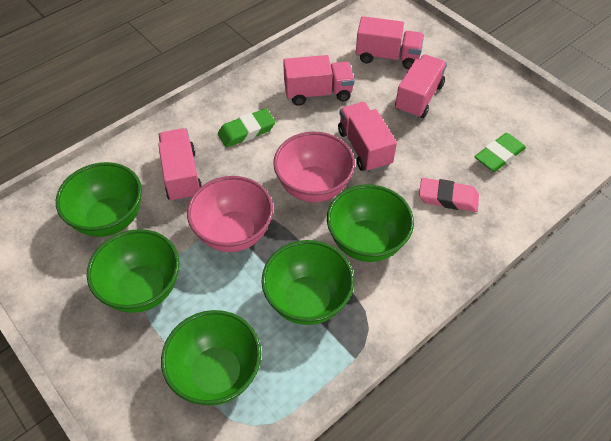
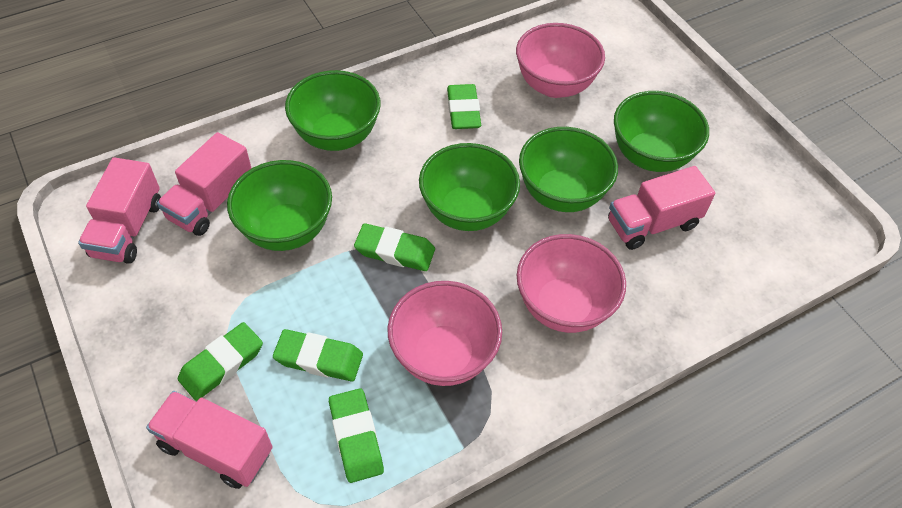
green eraser: 2 -> 5
pink bowl: 2 -> 3
pink eraser: 1 -> 0
pink truck: 5 -> 4

